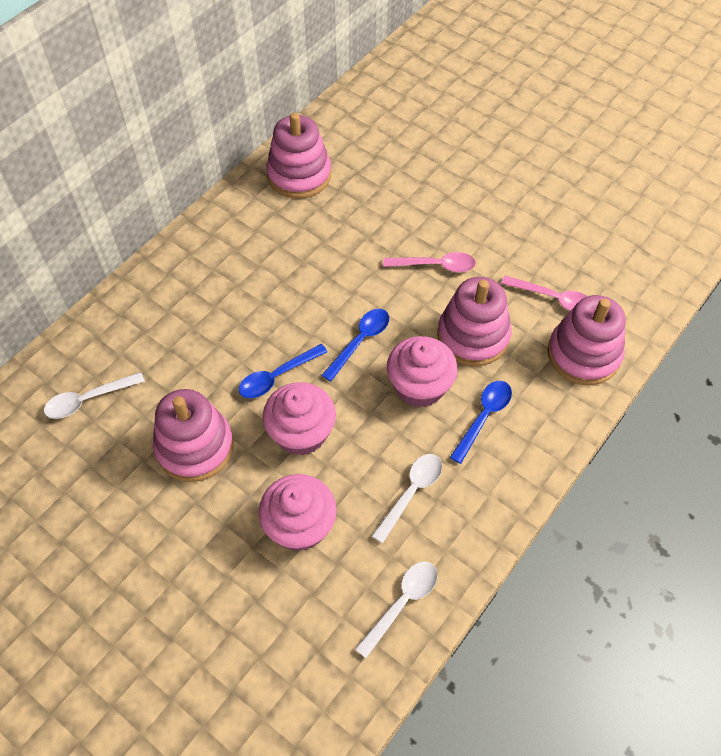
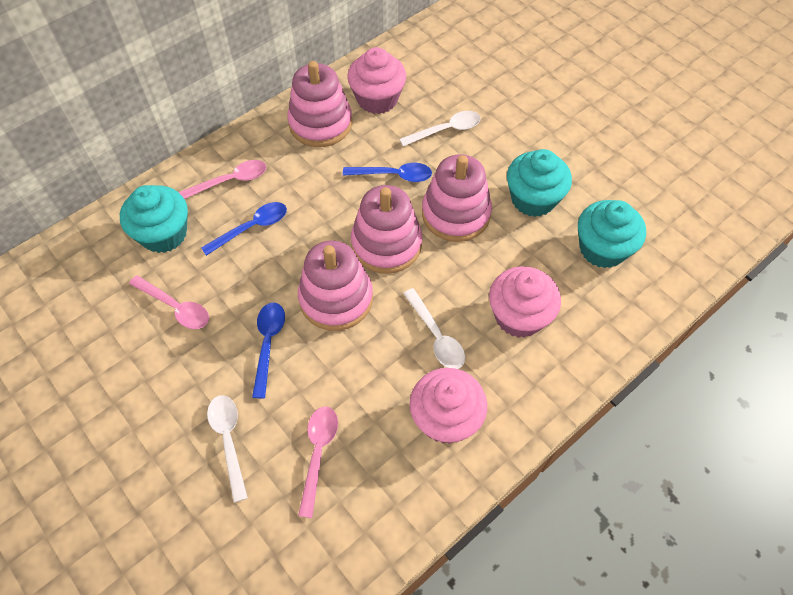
pink spoon: 2 -> 3
turquoise cupcake: 0 -> 3

